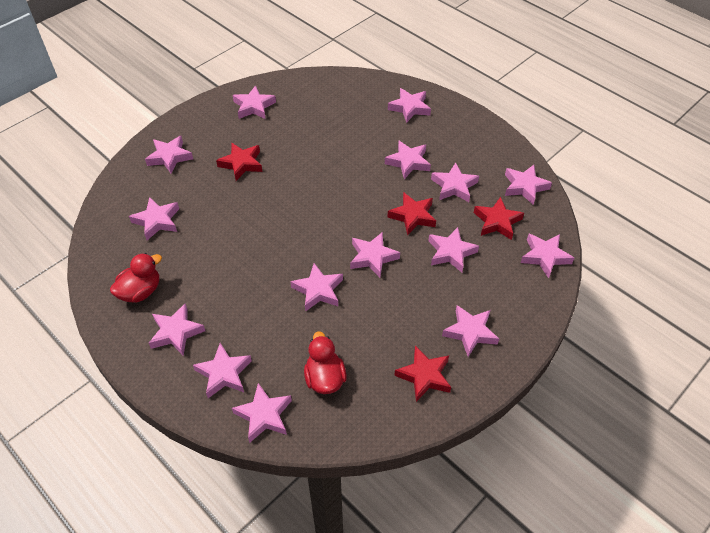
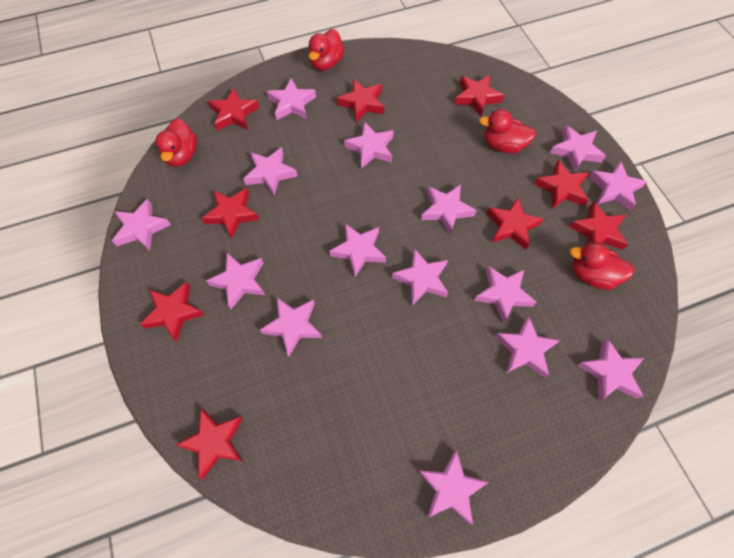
red duck: 2 -> 4
red star: 4 -> 9

